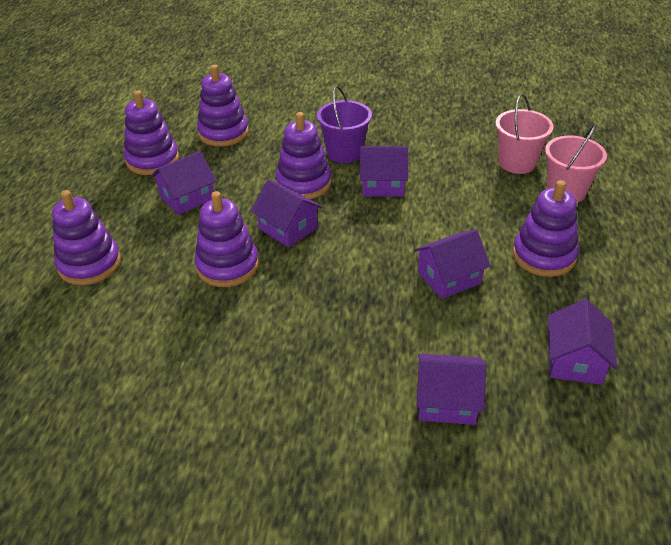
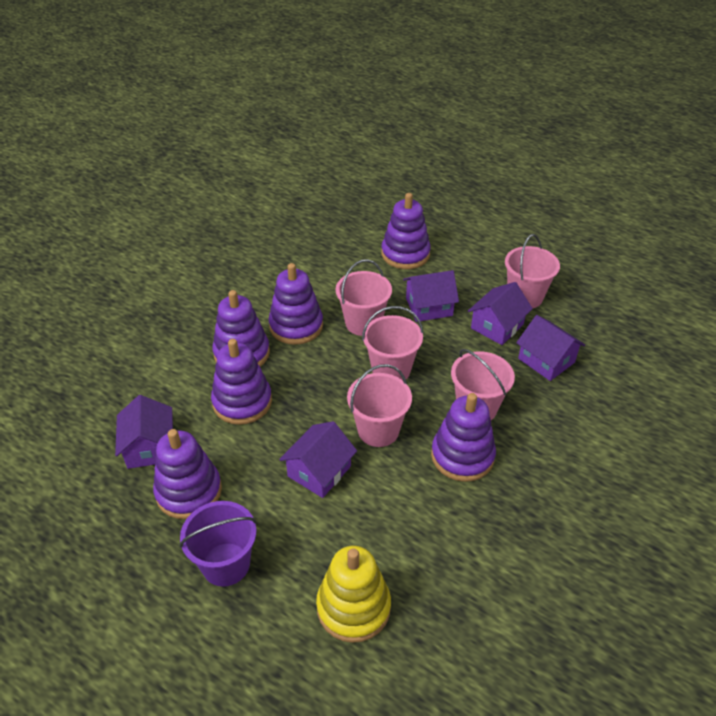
pink bucket: 2 -> 5
purple house: 6 -> 5
yellow stacking toy: 0 -> 1

